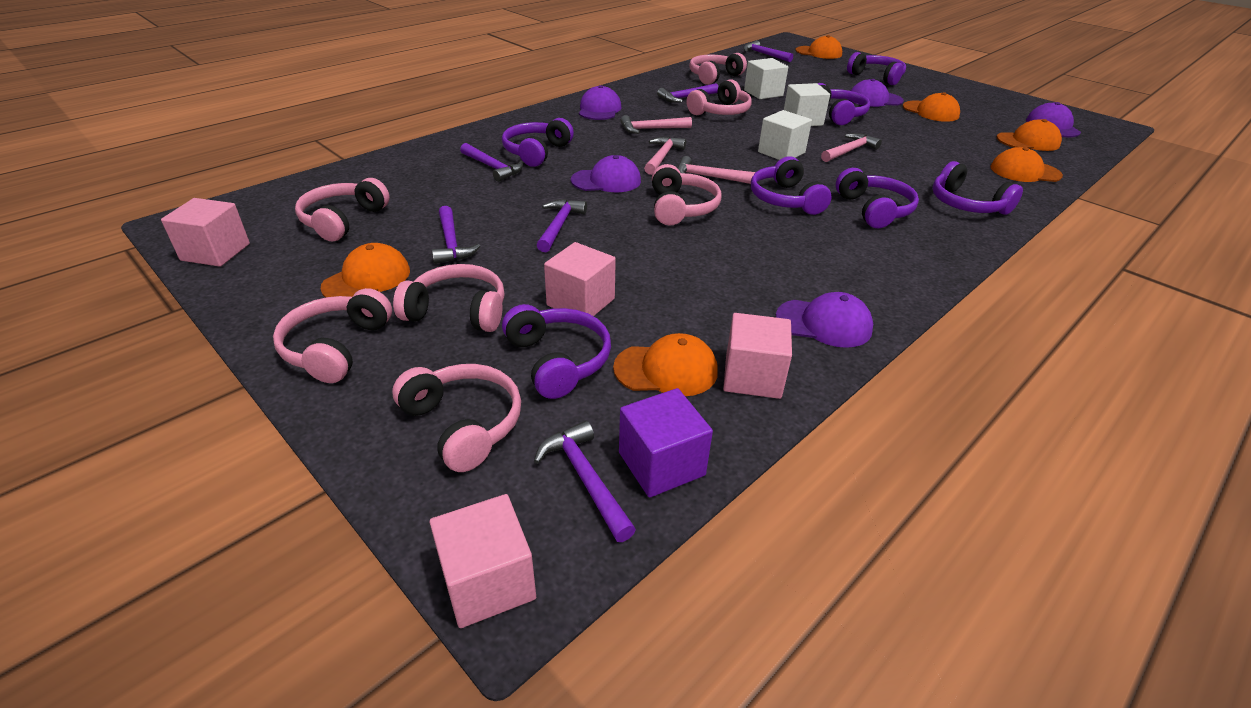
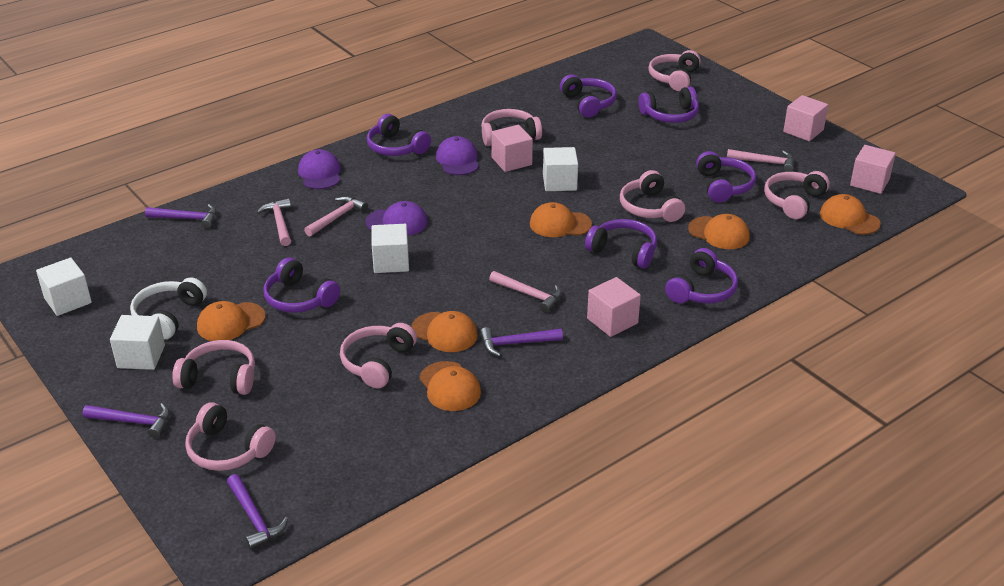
purple cap: 5 -> 3
purple cube: 1 -> 0
purple hammer: 6 -> 4
white cube: 3 -> 4
white headphones: 0 -> 1

